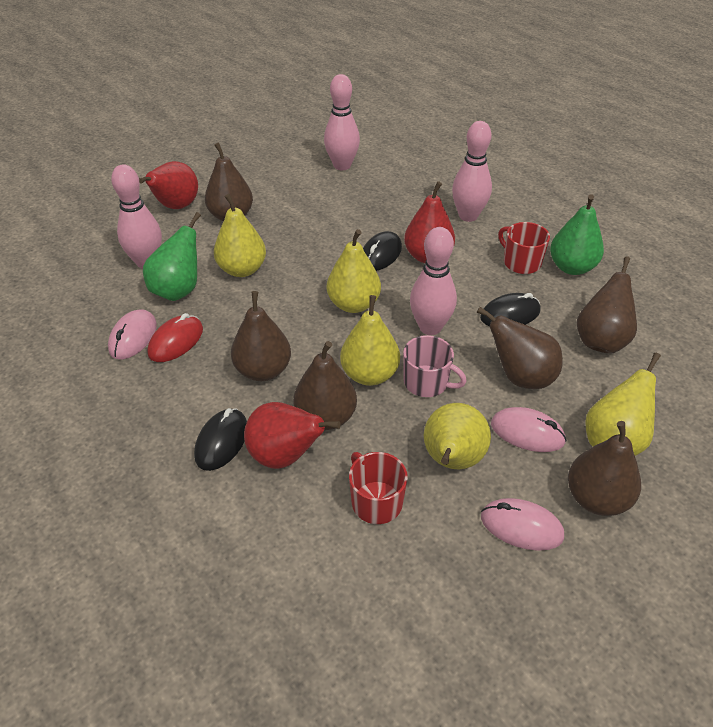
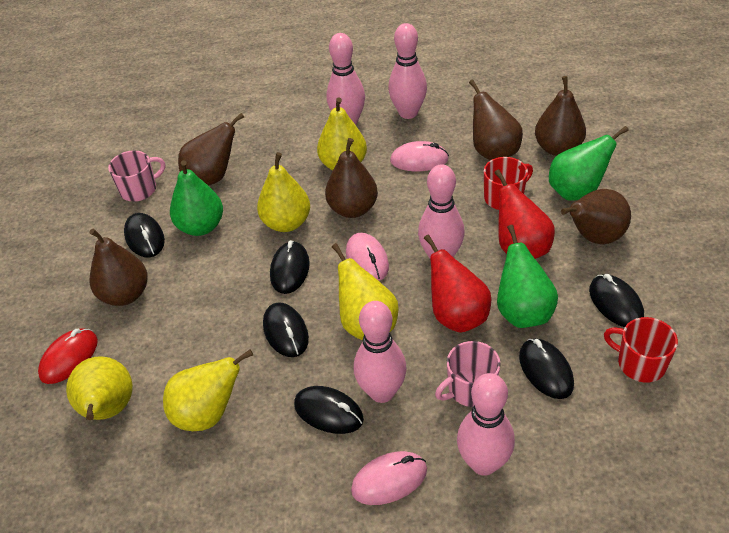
black mouse: 3 -> 6
green pear: 2 -> 3
pink bowling pin: 4 -> 5
pink mug: 1 -> 2
red pear: 3 -> 2

